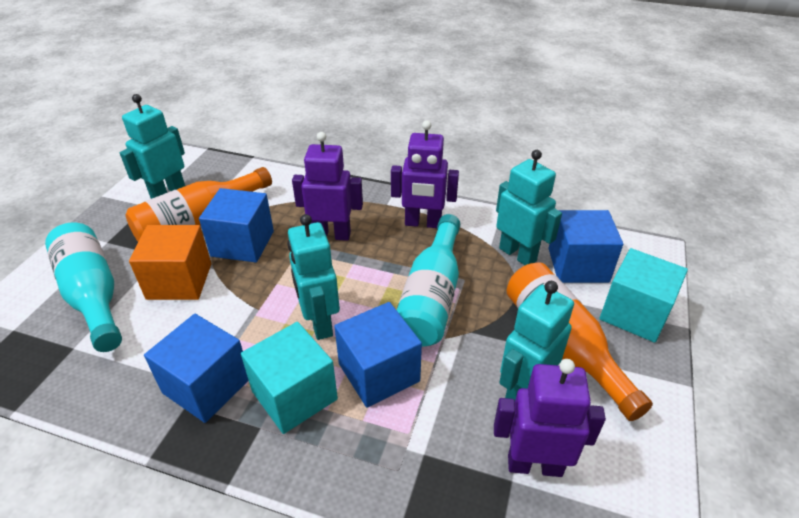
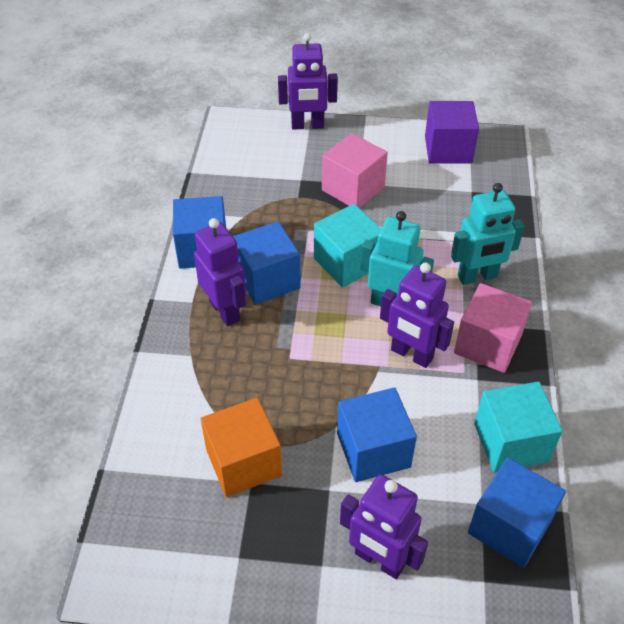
orange bottle: 2 -> 0
pink cube: 0 -> 2
purple cube: 0 -> 1
purple robot: 3 -> 4
turquoise bottle: 2 -> 0
turquoise robot: 4 -> 2

